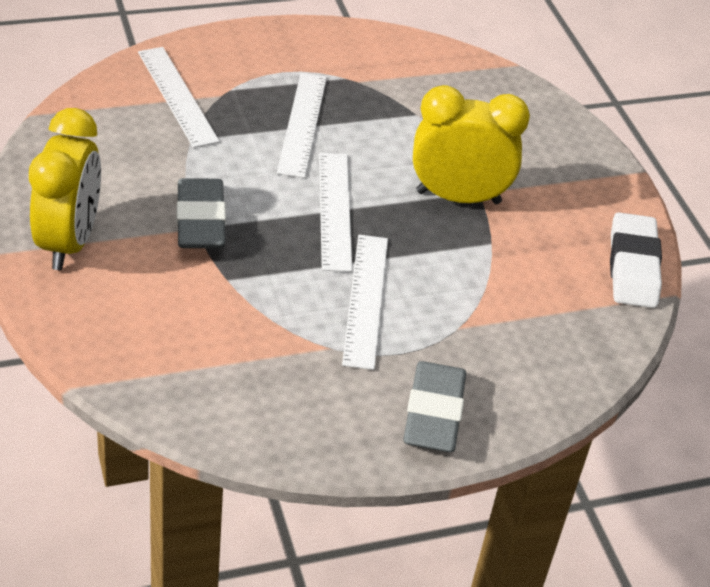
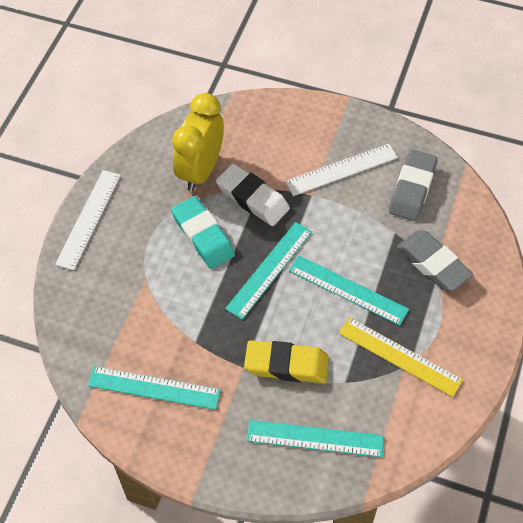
turquoise eraser: 0 -> 1
turquoise ruler: 0 -> 4
white ruler: 4 -> 2
yellow clock: 2 -> 1
yellow eraser: 0 -> 1
yellow ruler: 0 -> 1

